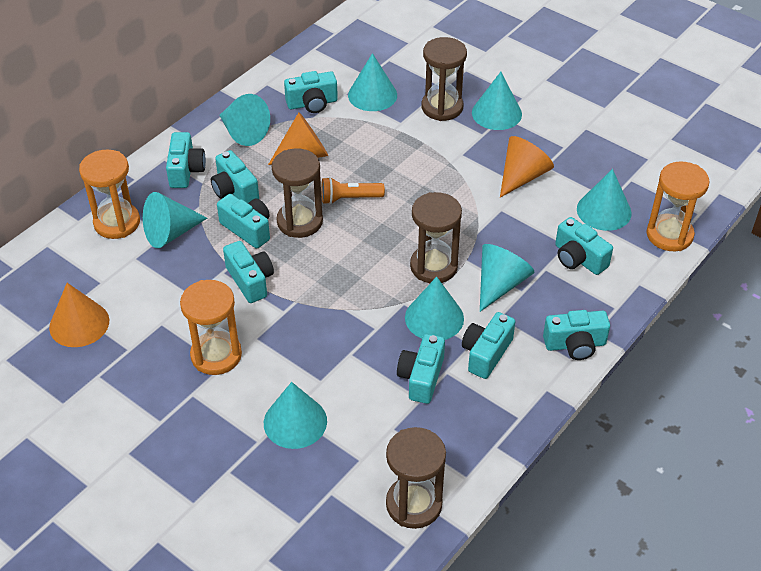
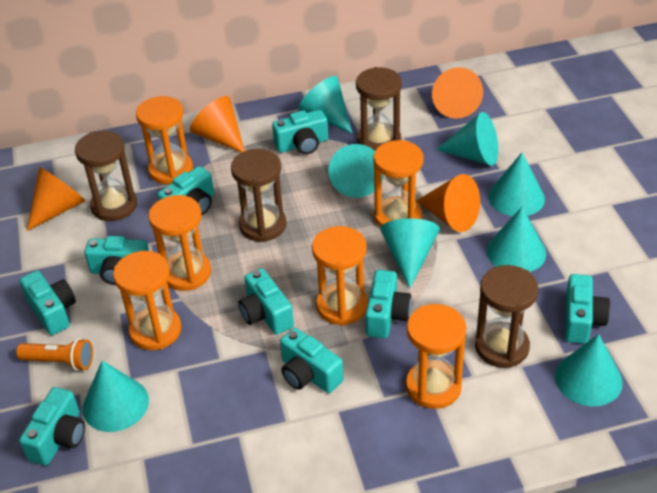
orange cone: 3 -> 4
orange hourglass: 3 -> 6

